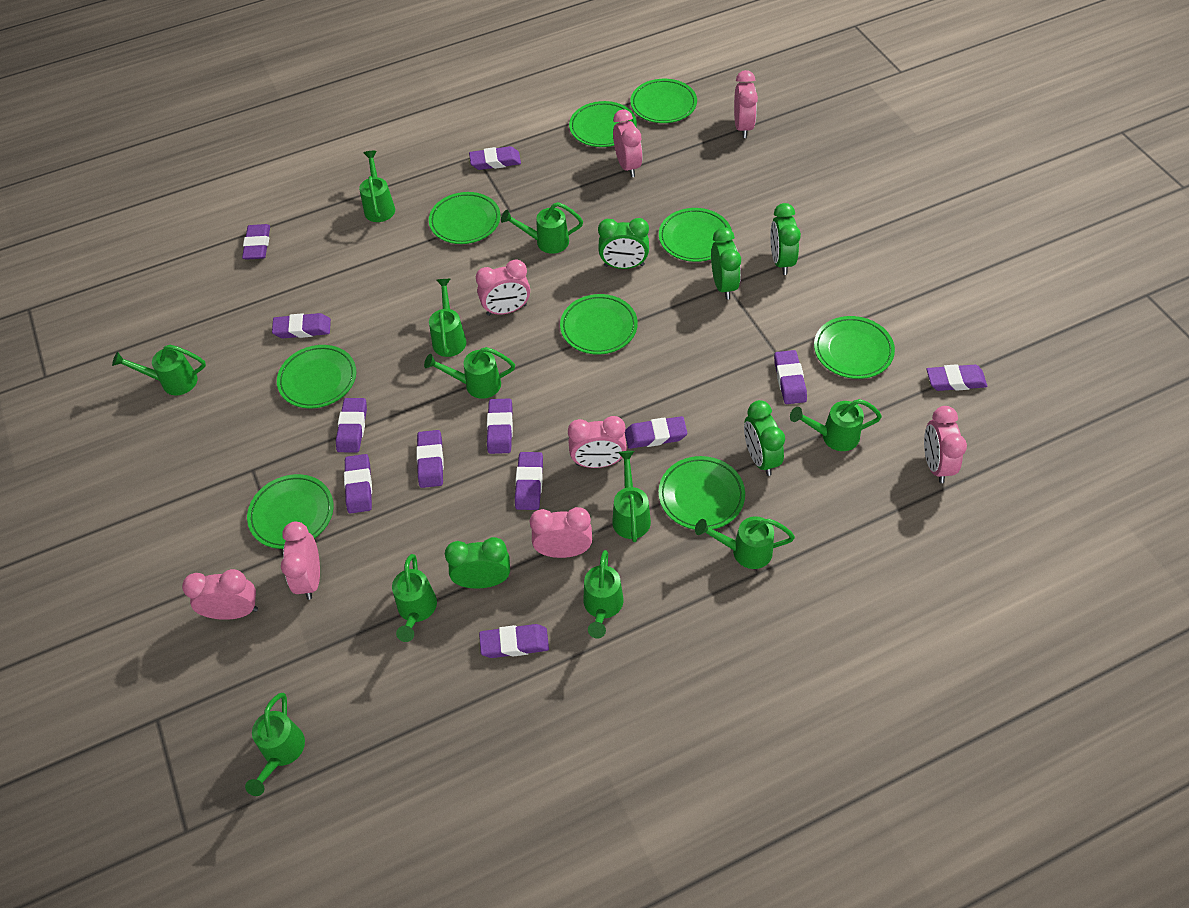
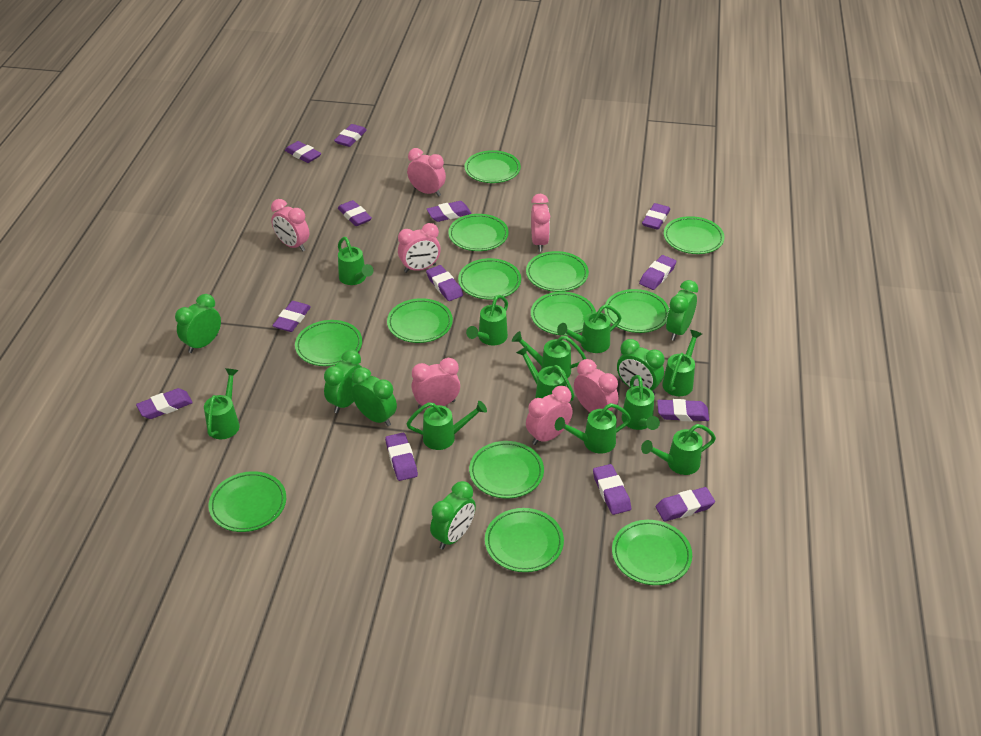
green clock: 5 -> 6
green plate: 9 -> 13
pink clock: 8 -> 7
purple eraser: 12 -> 13

